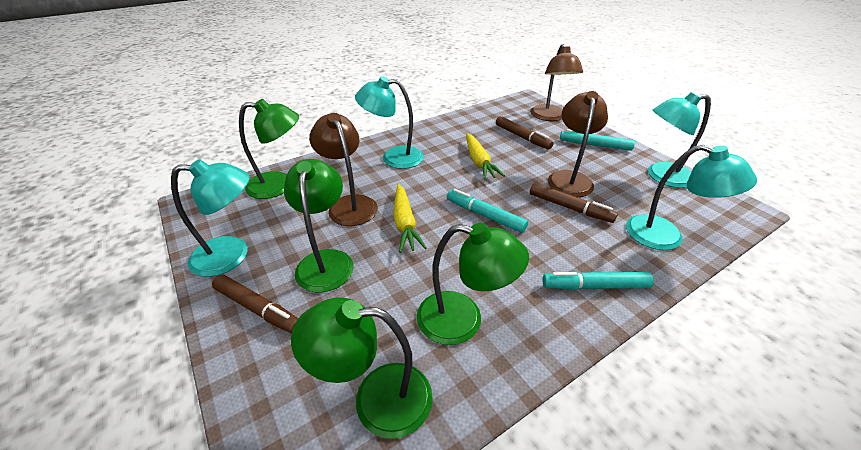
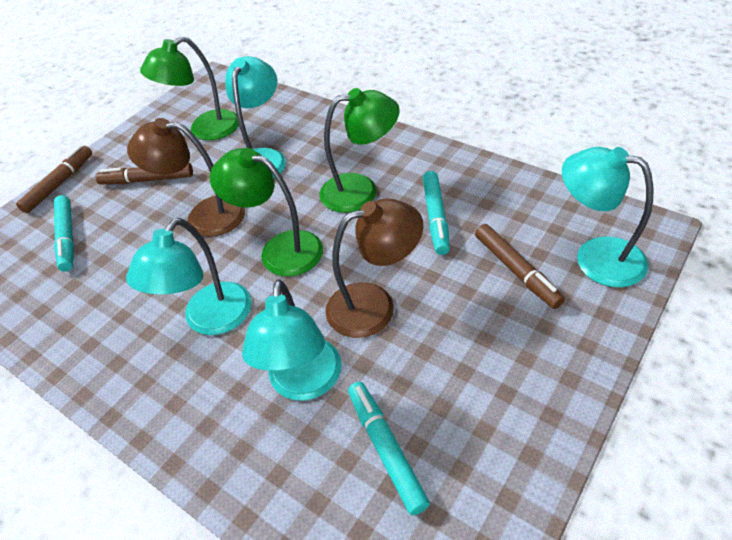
brown lamp: 3 -> 2
green lamp: 4 -> 3
yellow carrot: 2 -> 0

